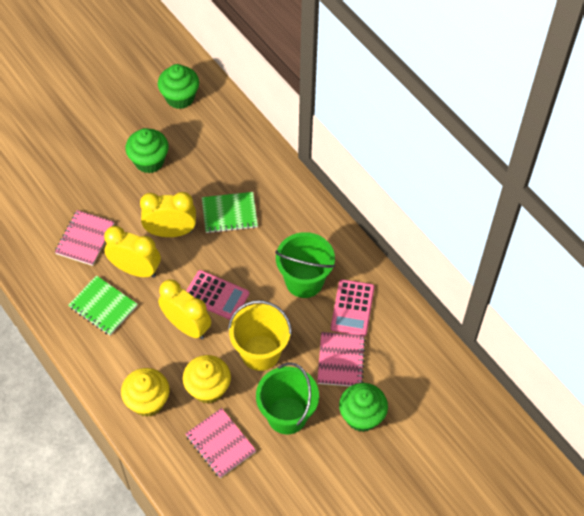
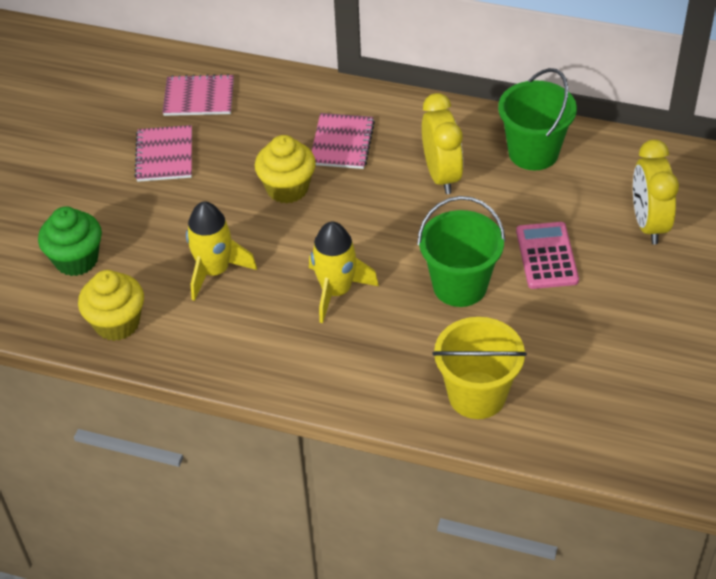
green cupcake: 3 -> 1
green notebook: 2 -> 0
pink calculator: 2 -> 1
yellow clock: 3 -> 2
yellow rocket: 0 -> 2

